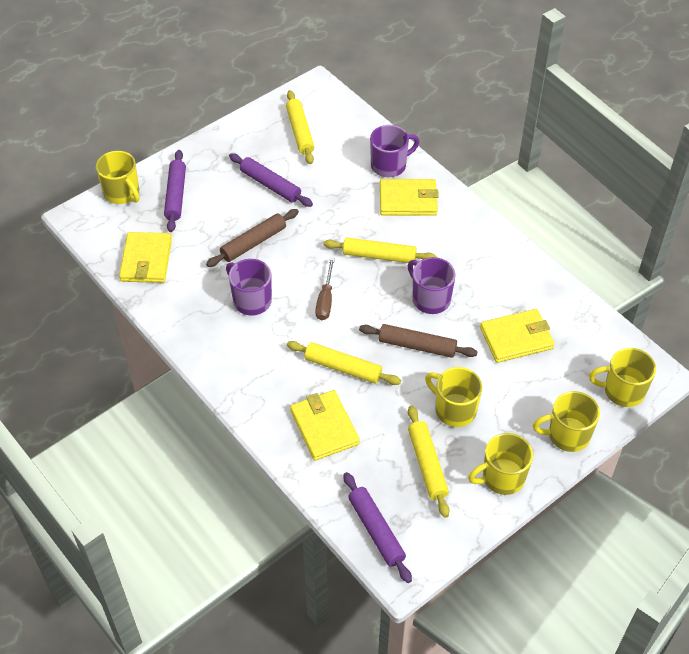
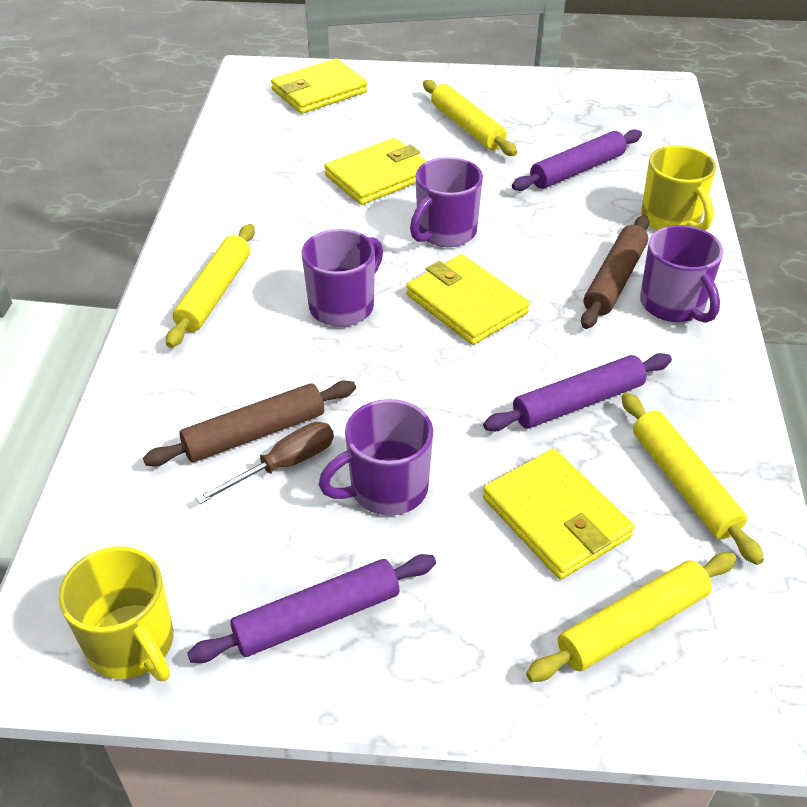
purple mug: 3 -> 4
yellow mug: 5 -> 2

